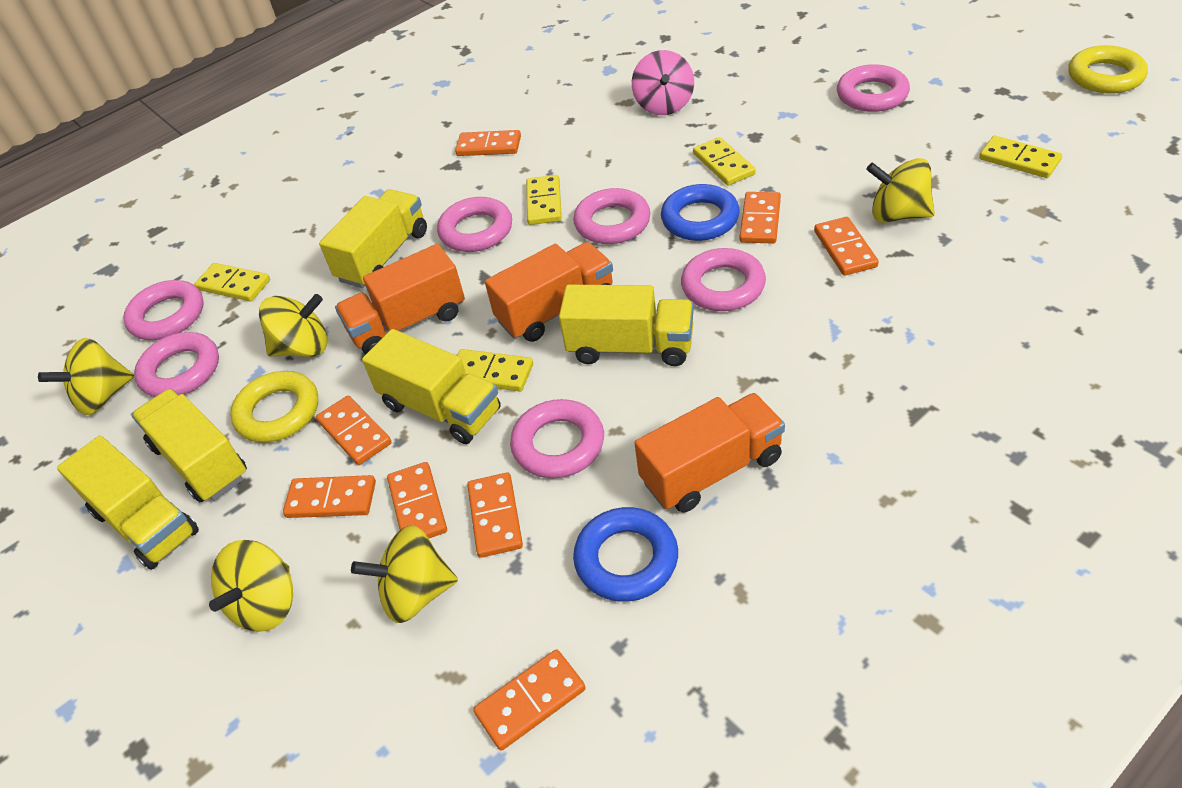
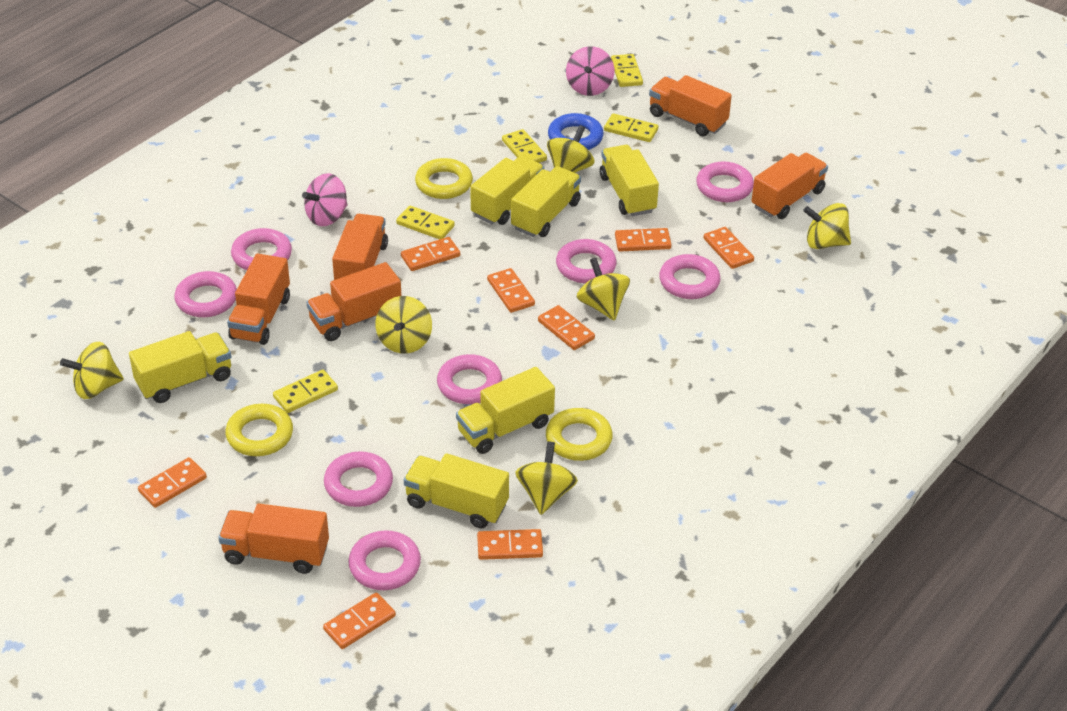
blue ring: 2 -> 1
orange truck: 3 -> 6
pink ring: 7 -> 8
pink spinning top: 1 -> 2
yellow ring: 2 -> 3
yellow spinning top: 5 -> 6
yellow truck: 5 -> 6

